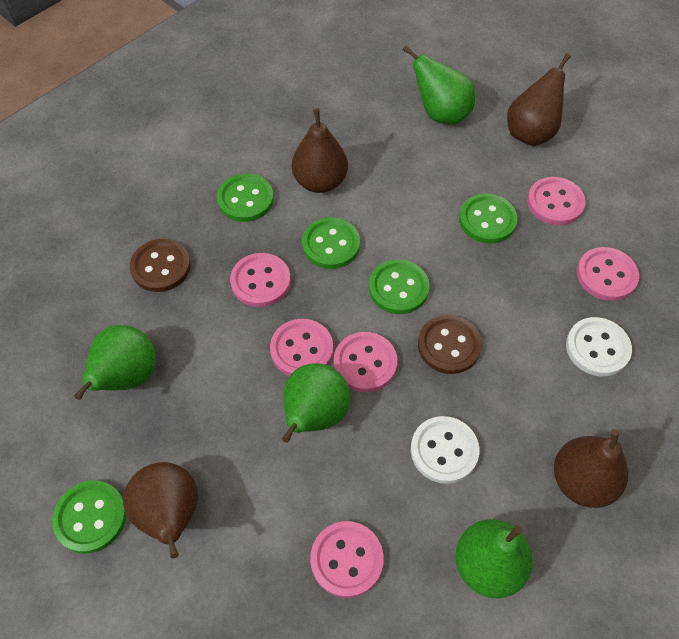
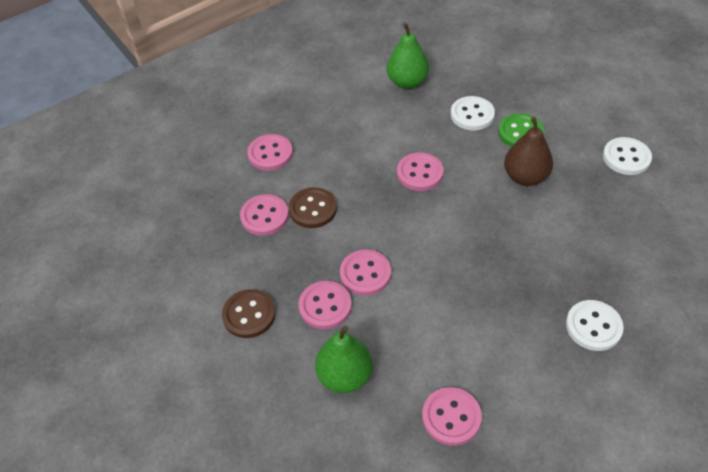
brown pear: 4 -> 1
green button: 5 -> 1
green pear: 4 -> 2
white button: 2 -> 3

